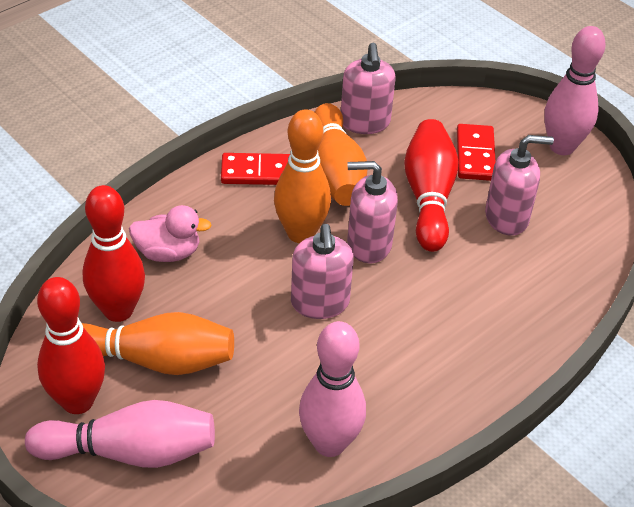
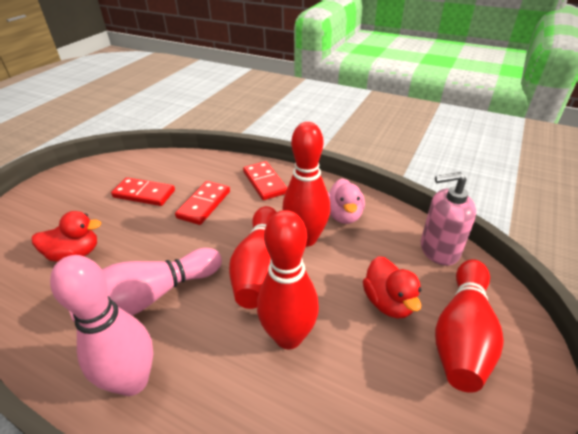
orange bowling pin: 3 -> 0
pink bowling pin: 3 -> 2
pink soap dispenser: 4 -> 1
red bowling pin: 3 -> 4
red domino: 2 -> 3
red duck: 0 -> 2

